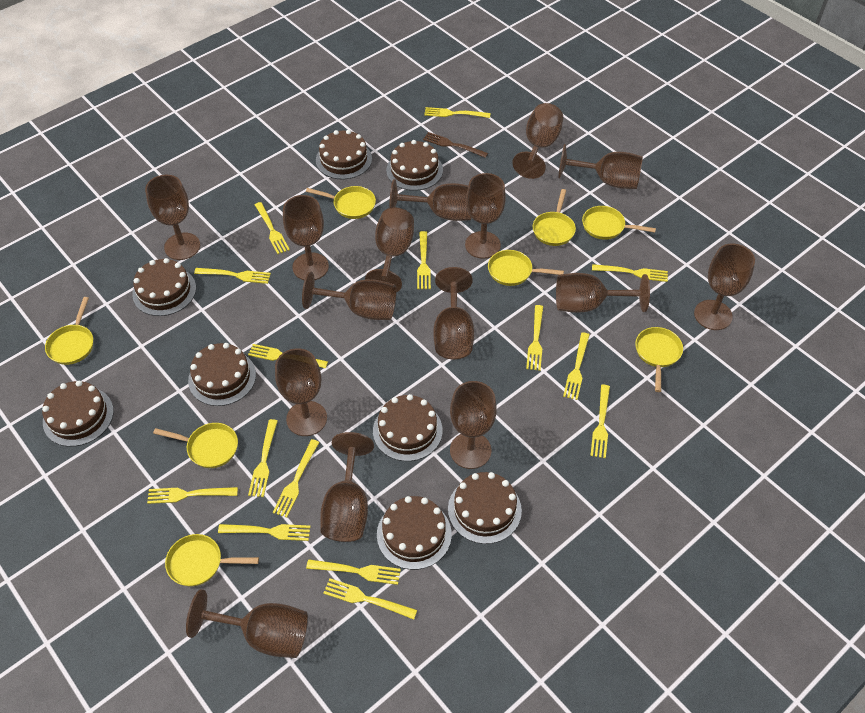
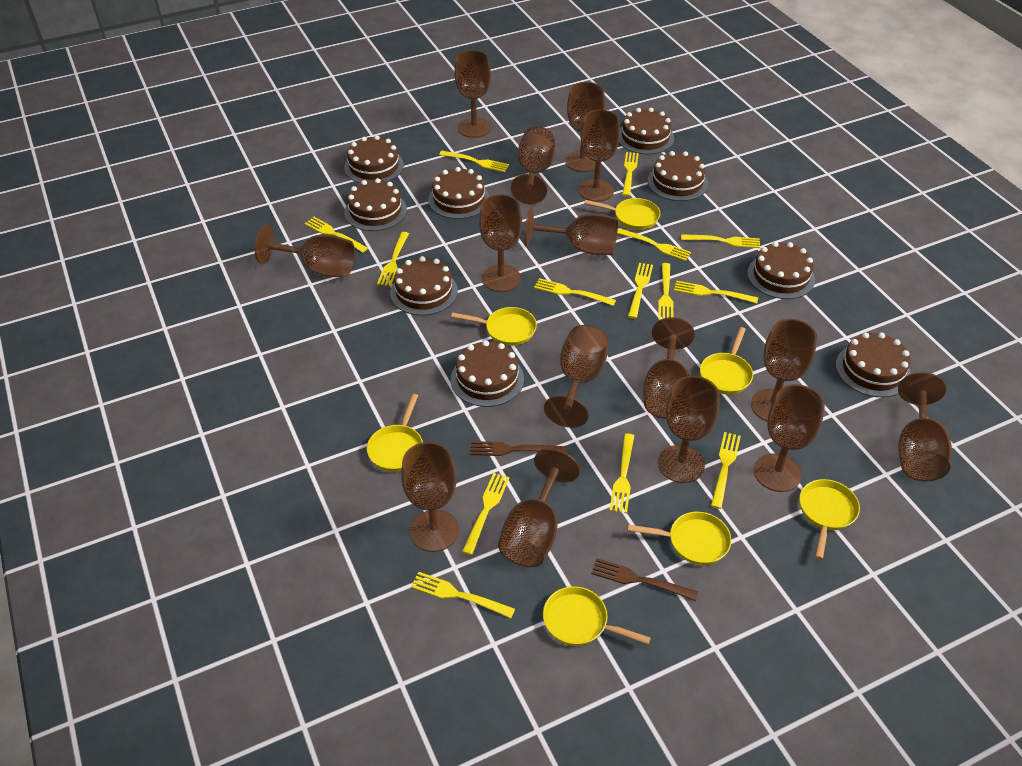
brown cake: 8 -> 9
brown fork: 1 -> 2
yellow fork: 15 -> 14
yellow pan: 8 -> 7

